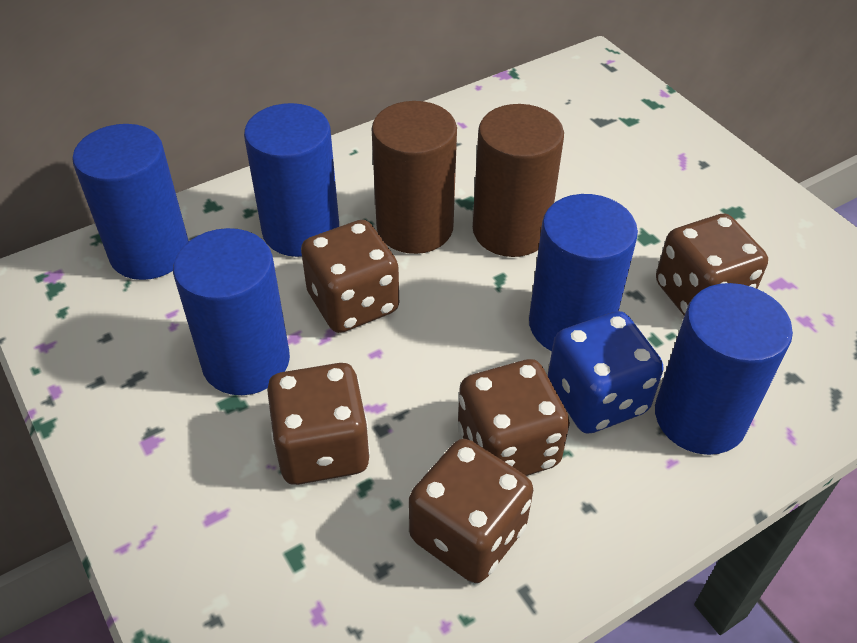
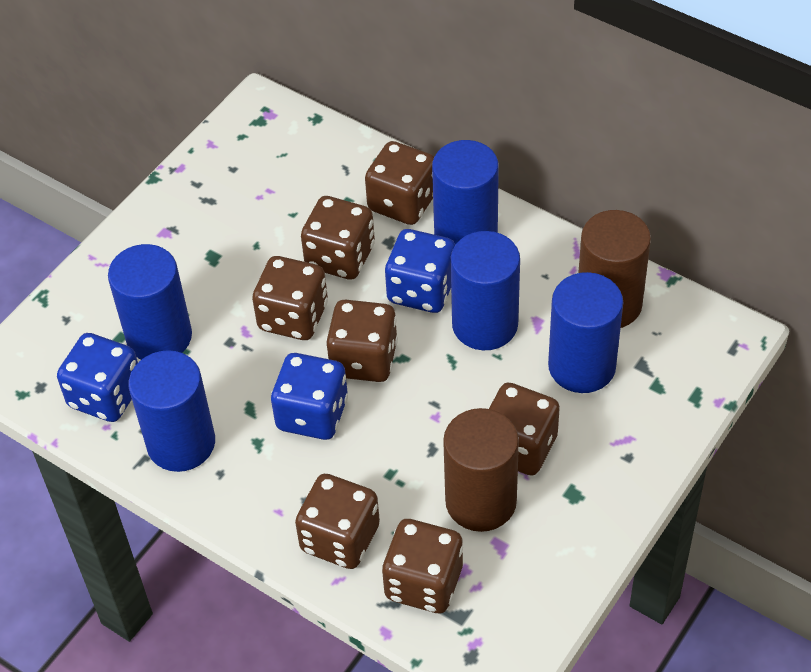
blue dice: 1 -> 3
brown dice: 5 -> 7

